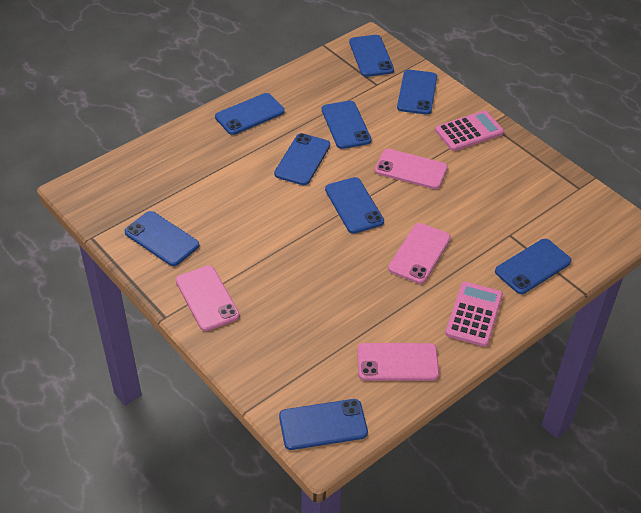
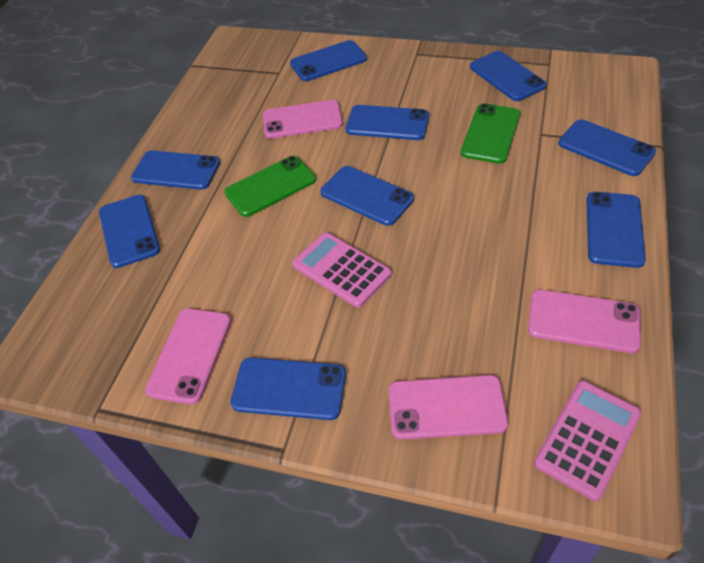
green phone: 0 -> 2

